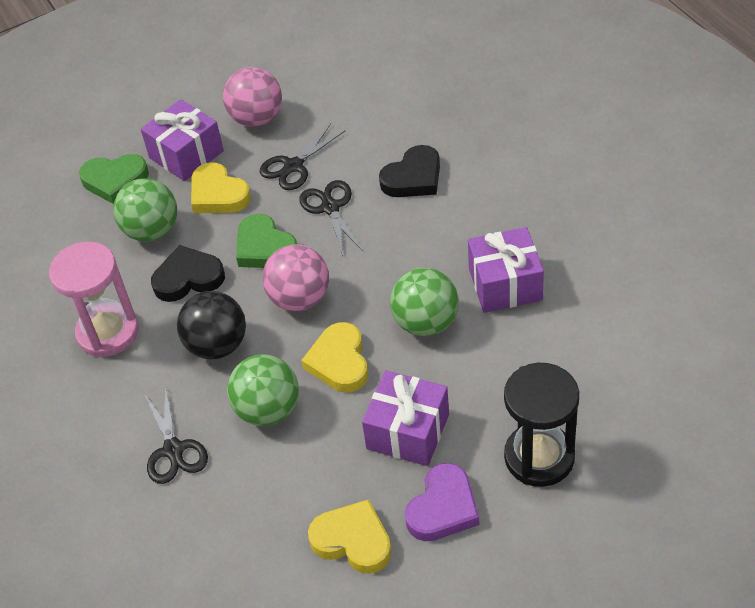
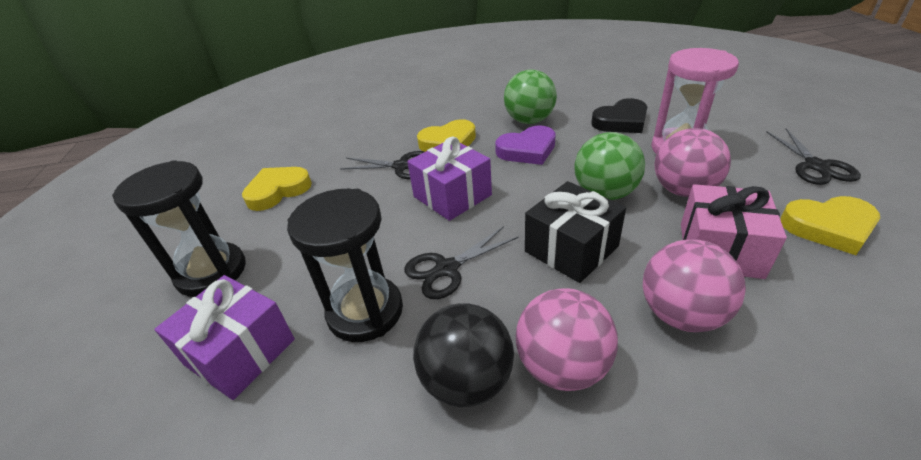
black gift: 0 -> 1
black heart: 2 -> 1
black hourglass: 1 -> 2
green ball: 3 -> 2
green heart: 2 -> 0
pink ball: 2 -> 3
pink gift: 0 -> 1
purple gift: 3 -> 2

